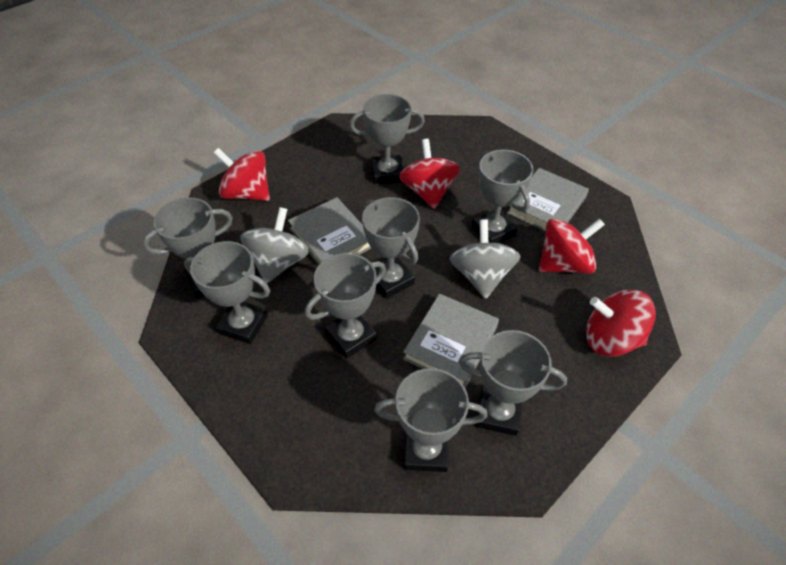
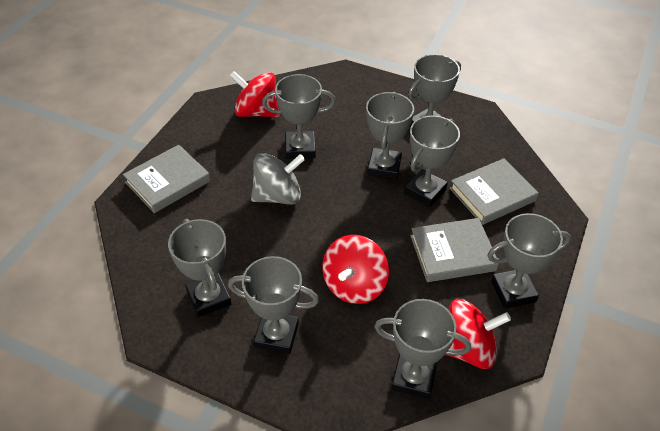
grey spinning top: 2 -> 1
red spinning top: 4 -> 3

